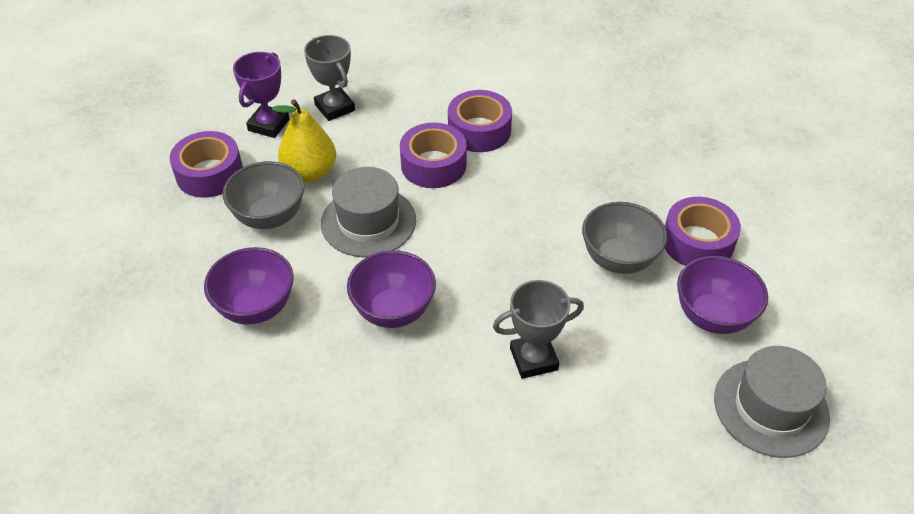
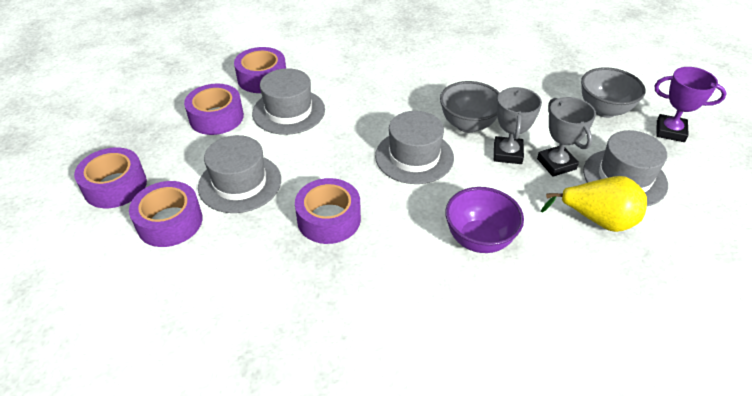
grey hat: 2 -> 4
purple bowl: 3 -> 1
purple tape: 4 -> 5

